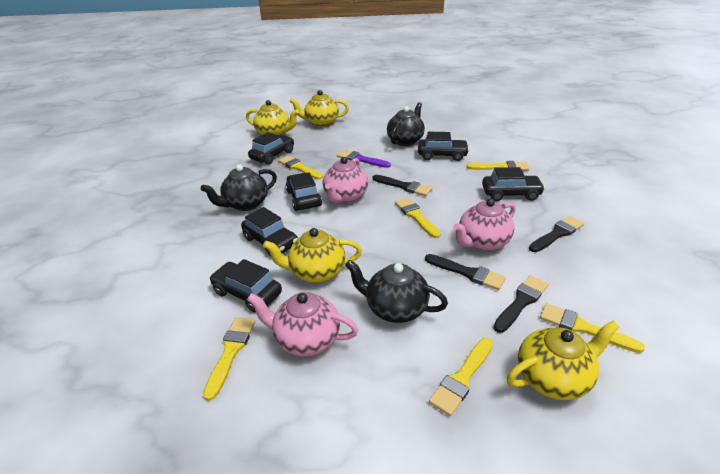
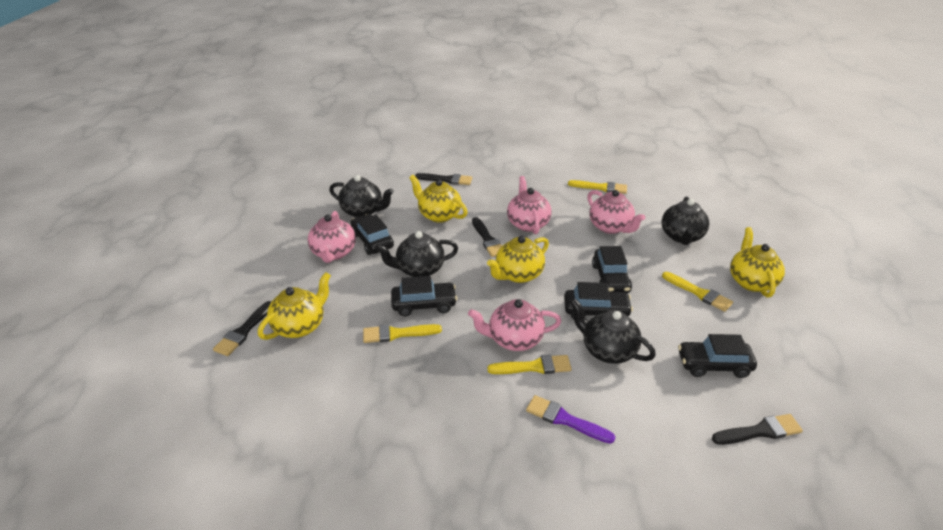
black car: 6 -> 5
black teapot: 3 -> 4
pink teapot: 3 -> 4
yellow brush: 6 -> 4

